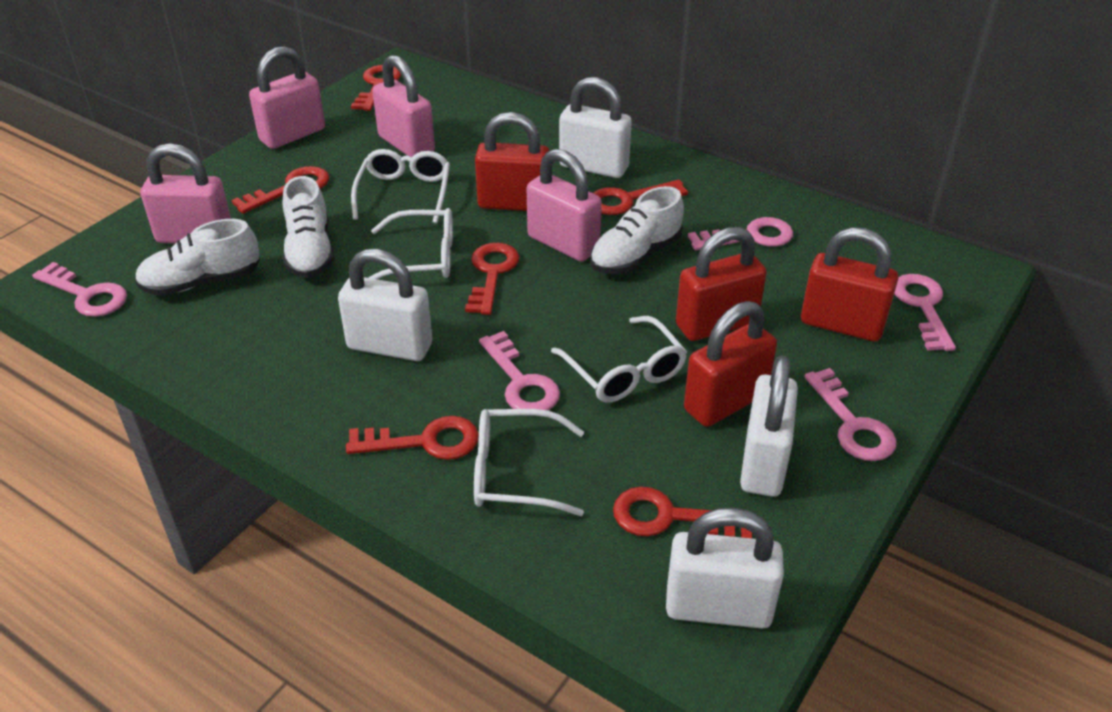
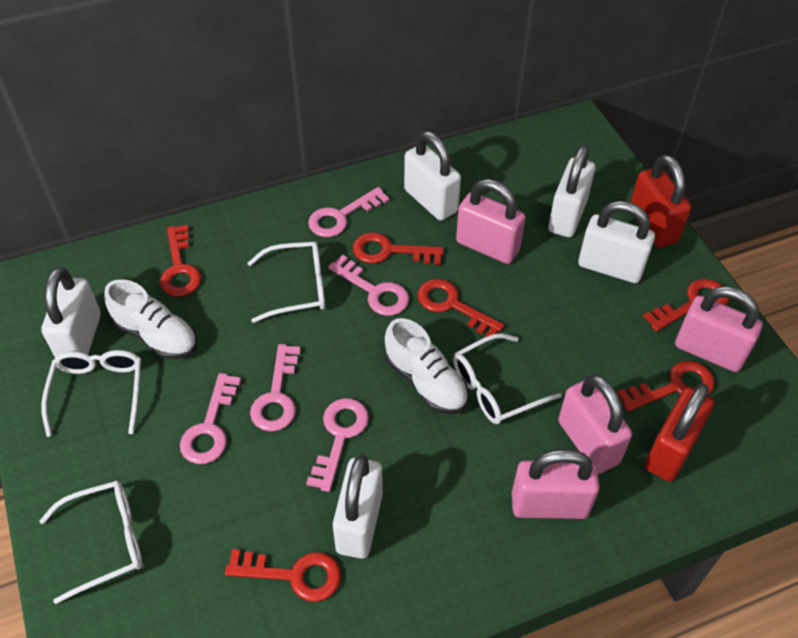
red padlock: 4 -> 2
white padlock: 4 -> 5
white shoe: 3 -> 2

